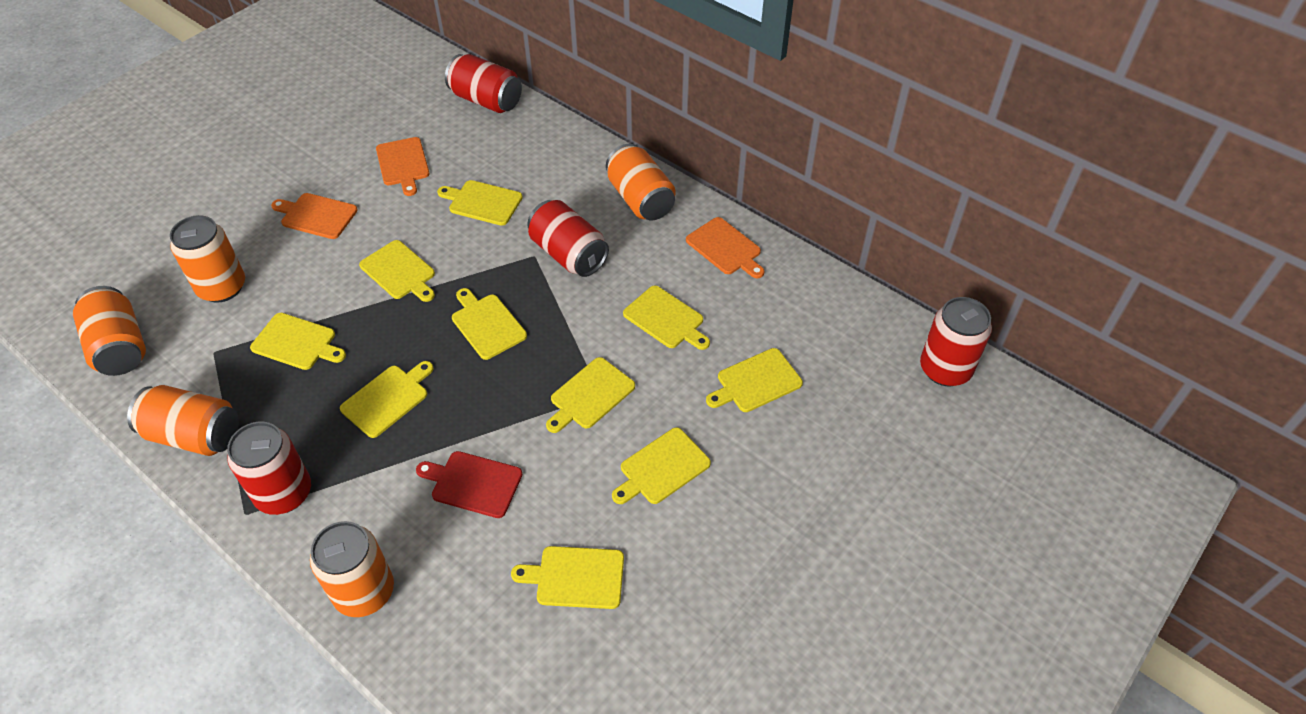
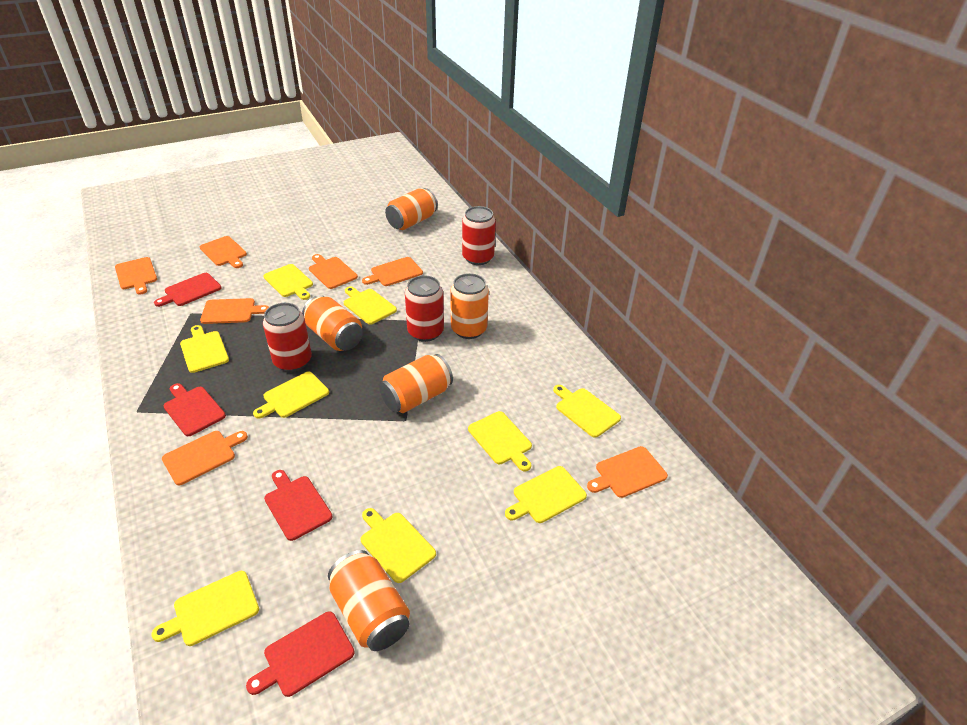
orange cutting board: 3 -> 7
red can: 4 -> 3
red cutting board: 1 -> 4
yellow cutting board: 10 -> 9

